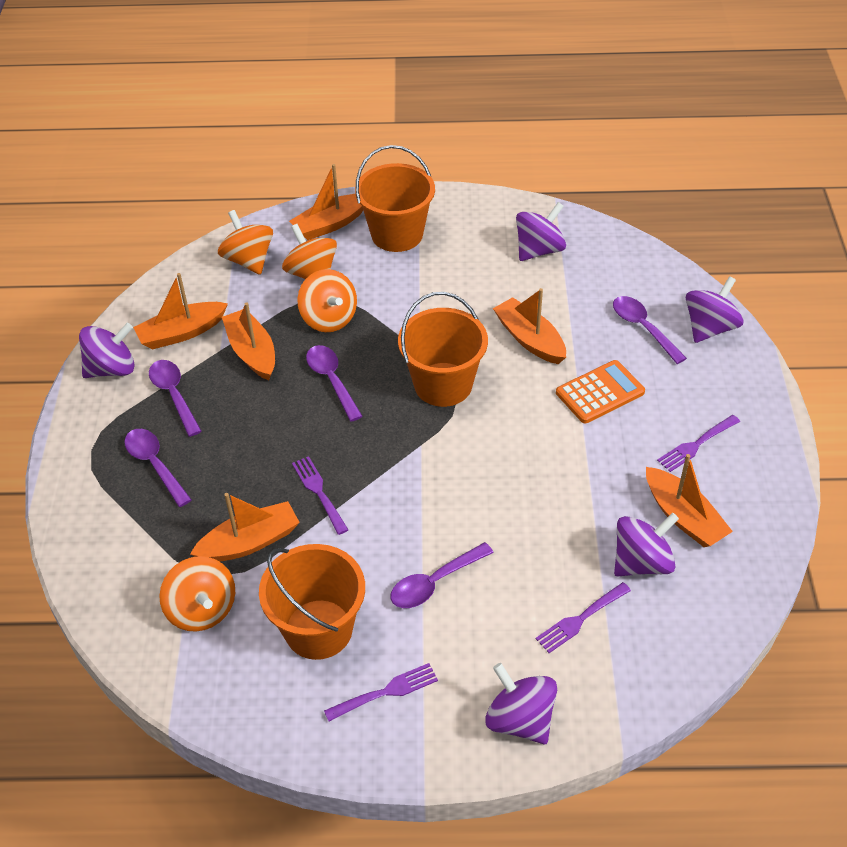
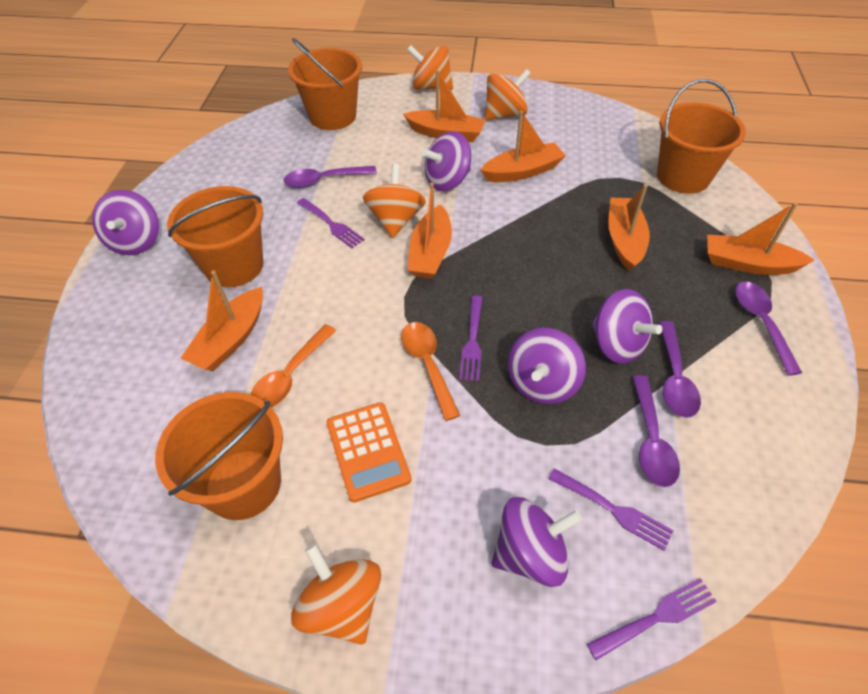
orange bucket: 3 -> 4
orange spoon: 0 -> 2
purple spoon: 5 -> 4

